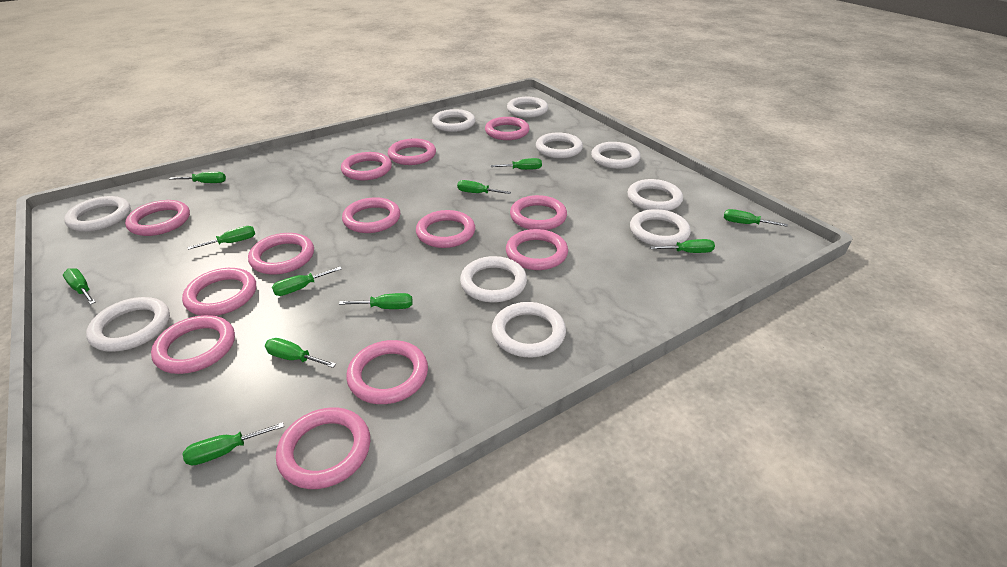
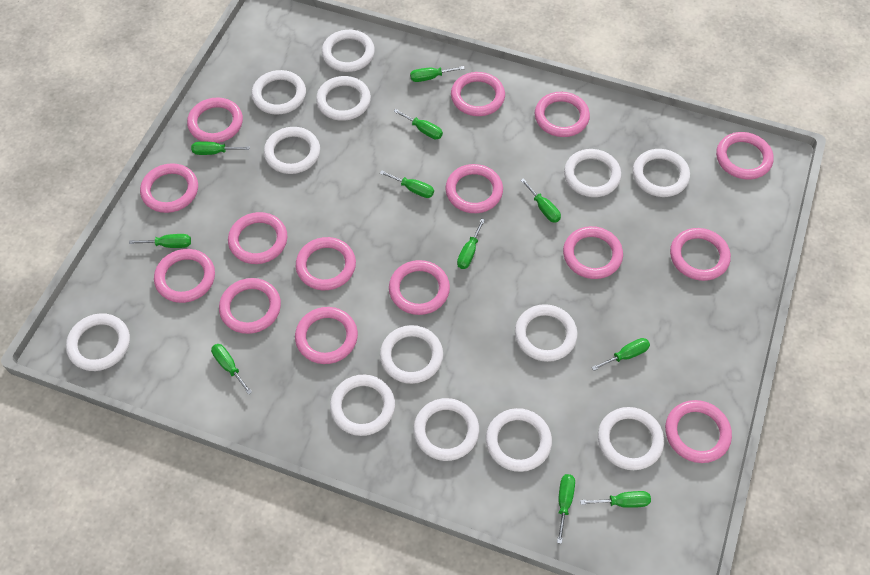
pink ring: 13 -> 15
white ring: 10 -> 13

